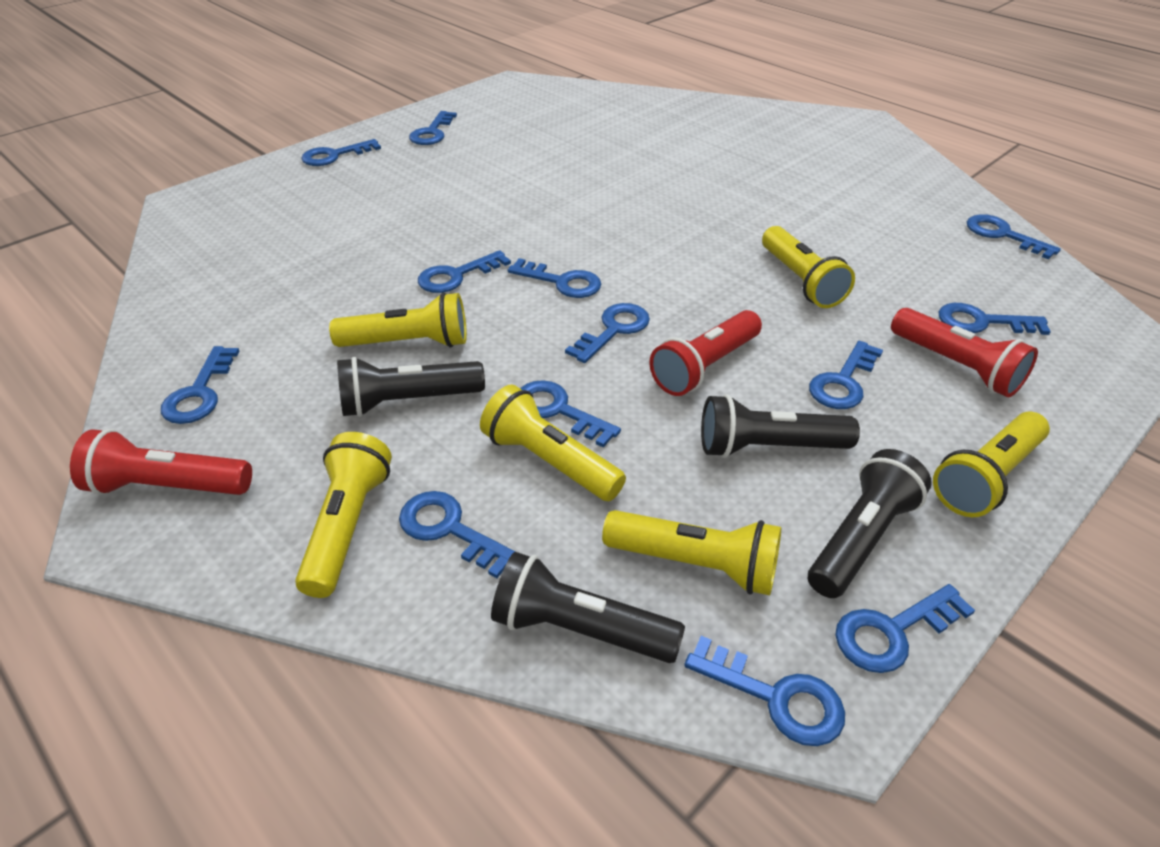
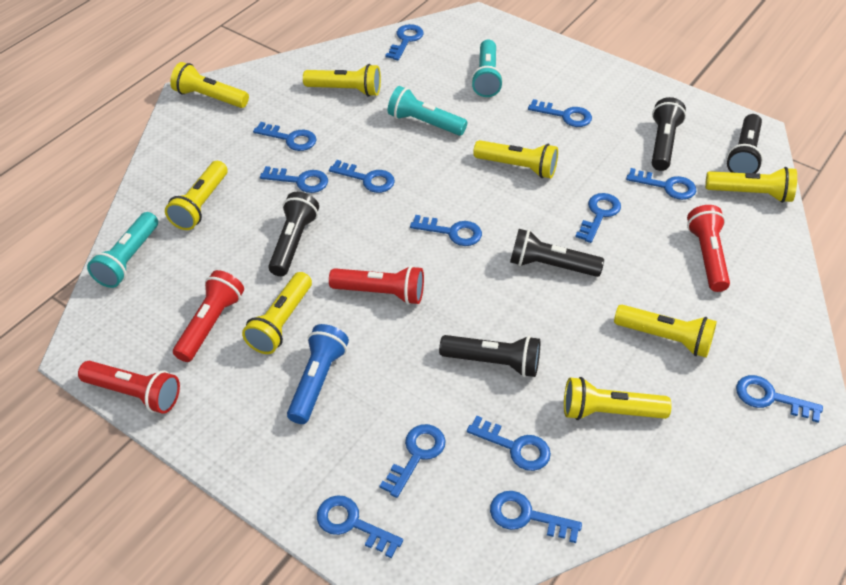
black flashlight: 4 -> 5
blue flashlight: 0 -> 1
red flashlight: 3 -> 4
turquoise flashlight: 0 -> 3
yellow flashlight: 6 -> 8

